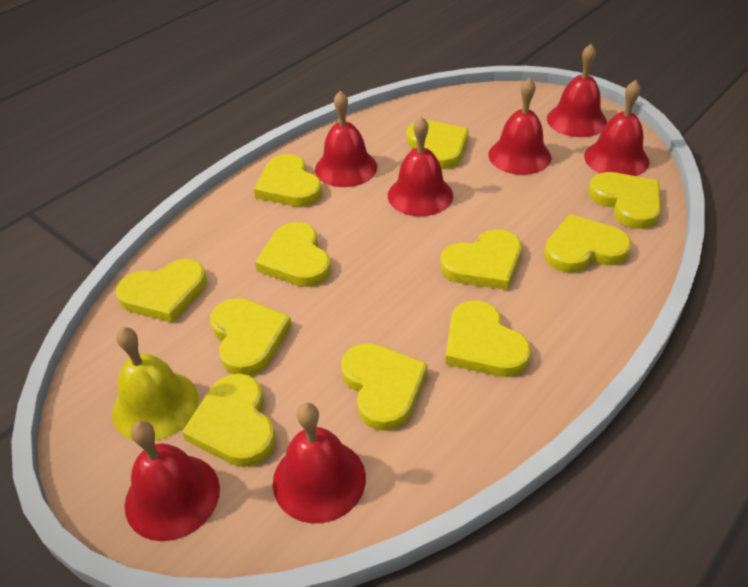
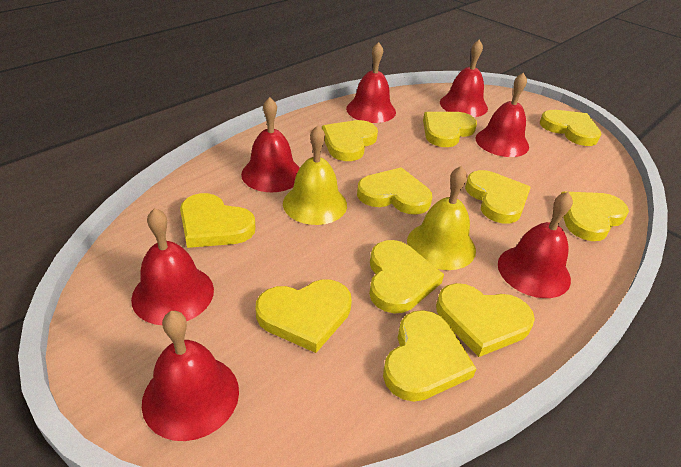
yellow bell: 1 -> 2

